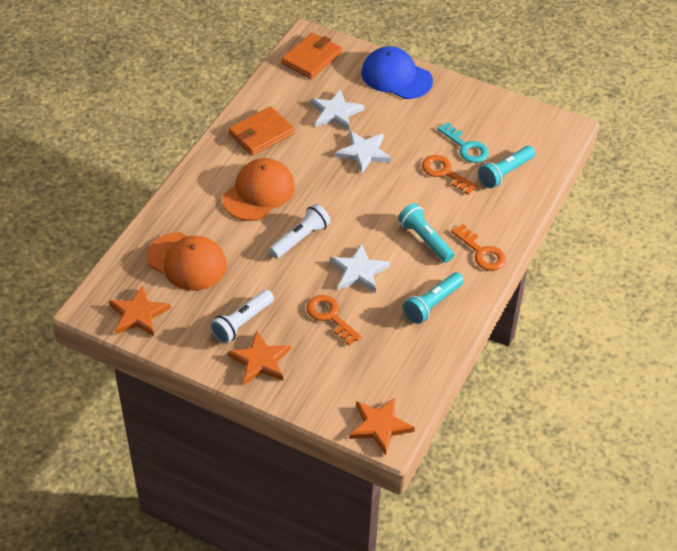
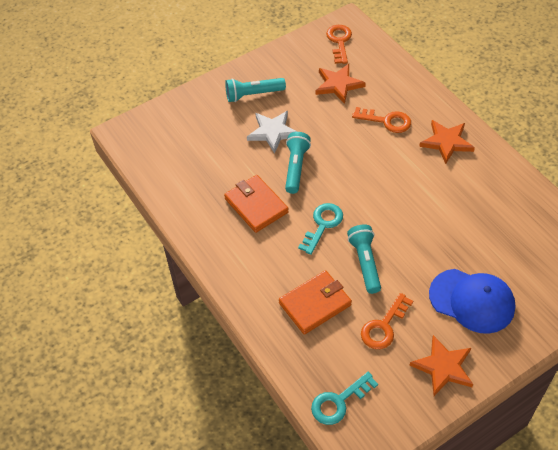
orange cap: 2 -> 0
turquoise key: 1 -> 2
white flashlight: 2 -> 0
white star: 3 -> 1

